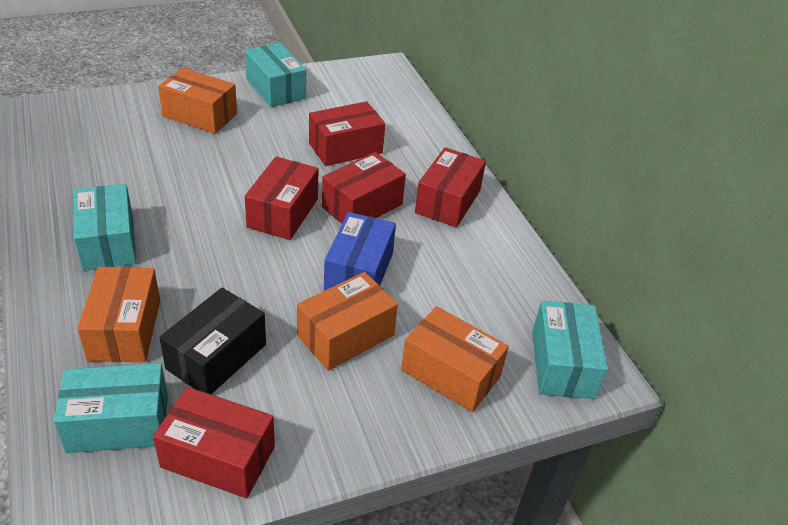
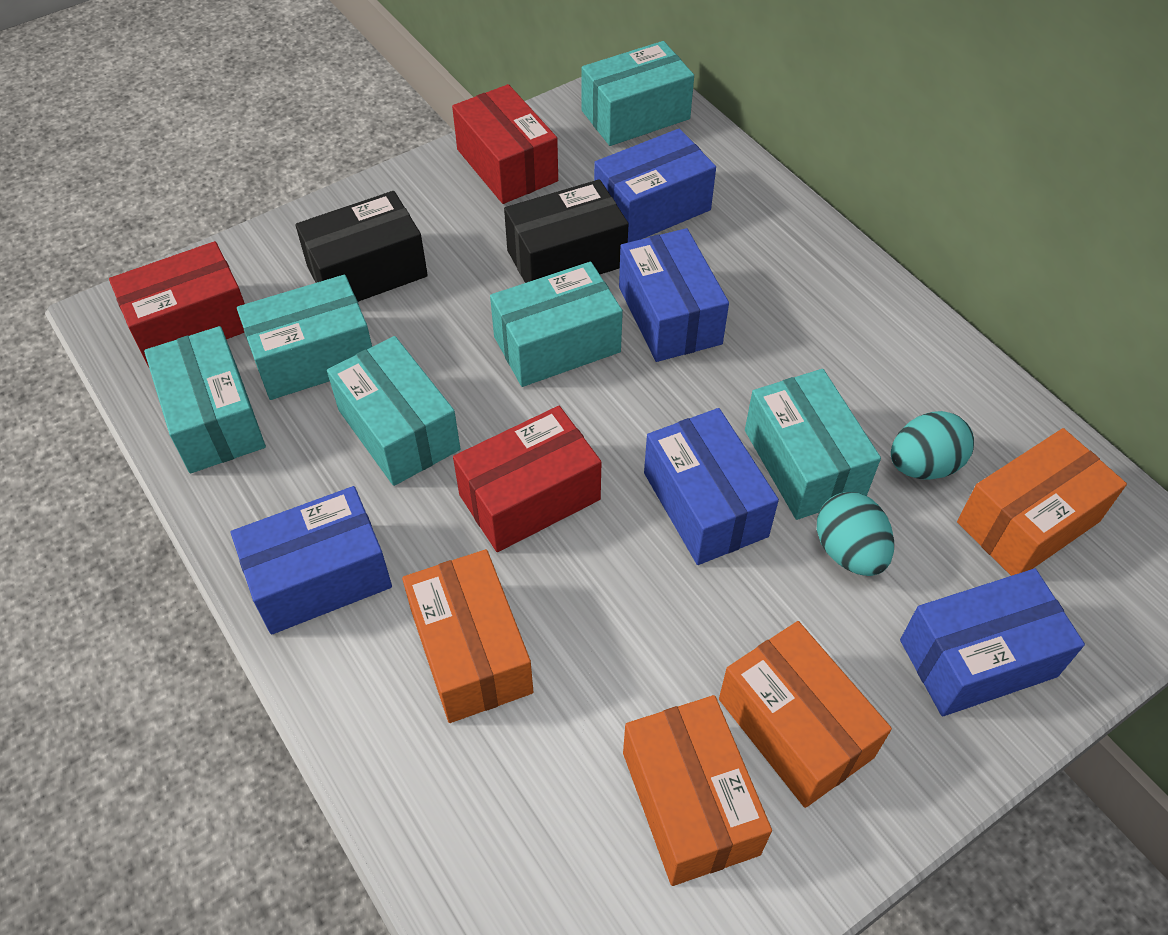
black box: 1 -> 2
blue box: 1 -> 5
red box: 5 -> 3
turquoise box: 4 -> 6
turquoise egg: 0 -> 2

